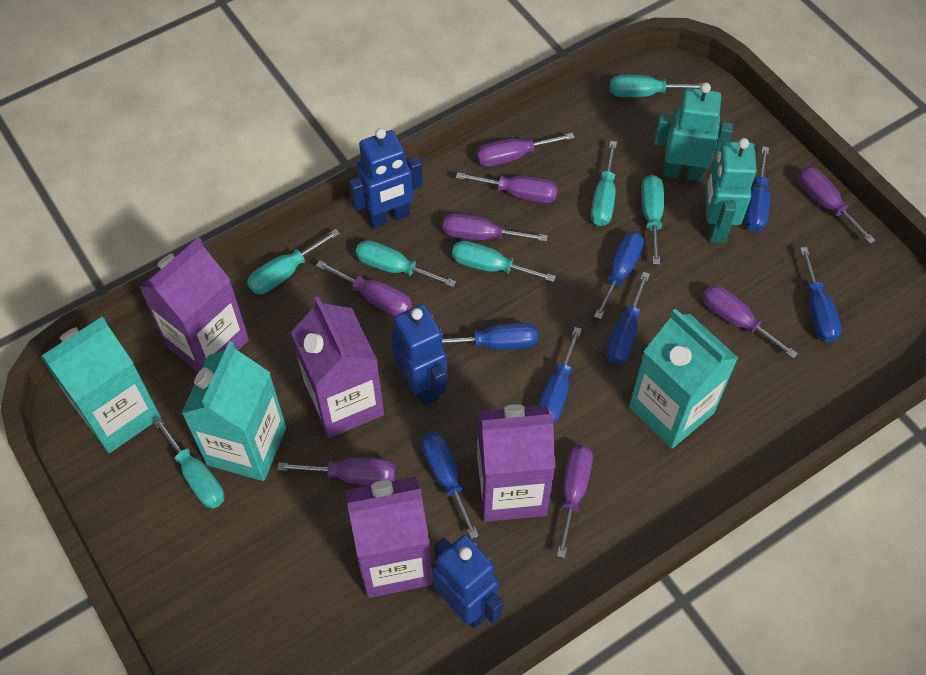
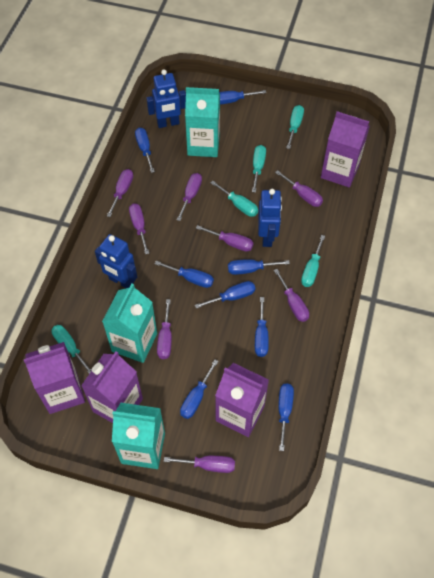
blue screwdriver: 7 -> 8
turquoise robot: 2 -> 0
turquoise screwdriver: 7 -> 5

